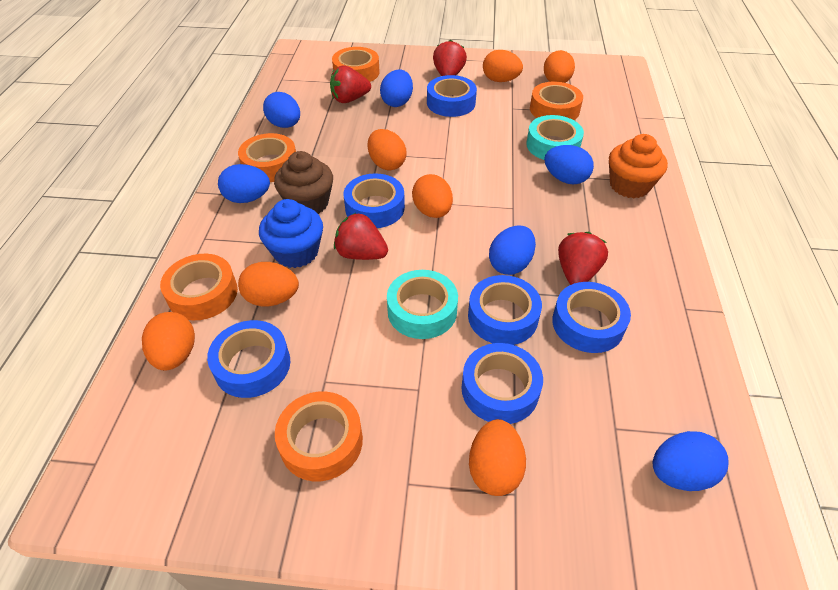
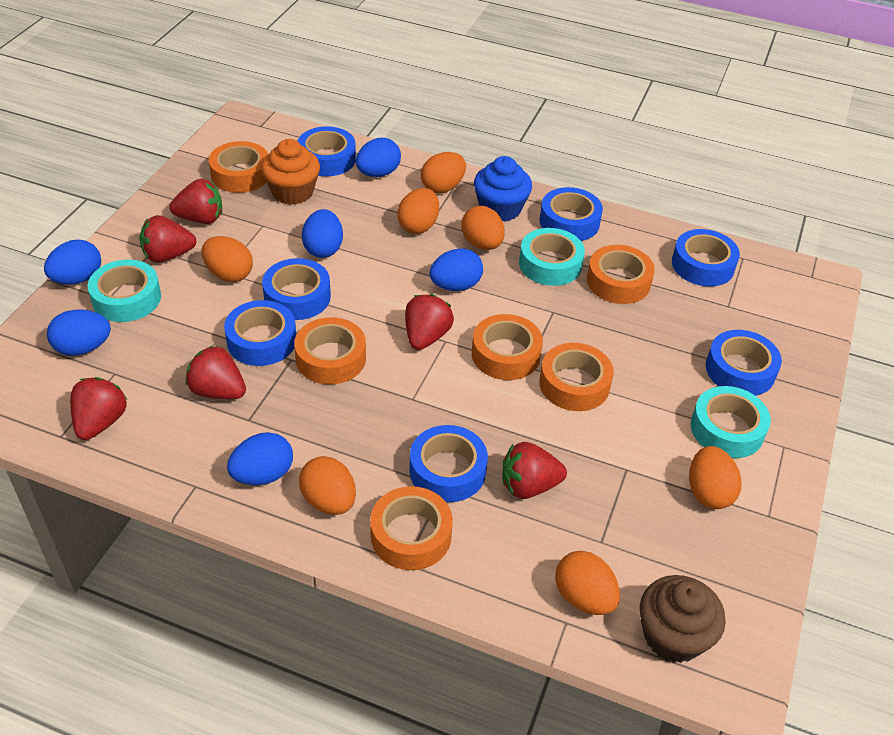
blue tape: 6 -> 7
orange tape: 5 -> 6
red strawberry: 4 -> 6
turquoise tape: 2 -> 3

